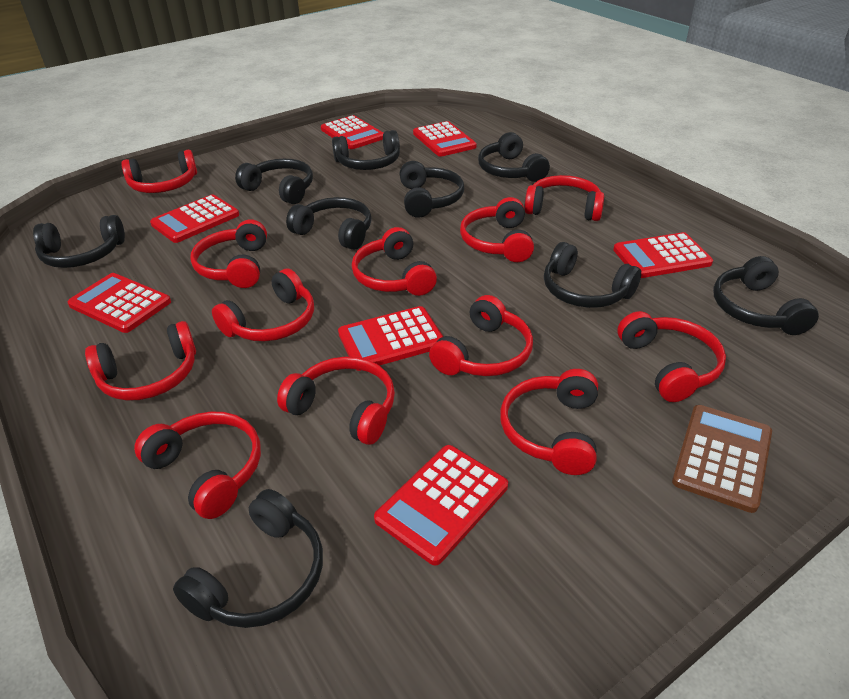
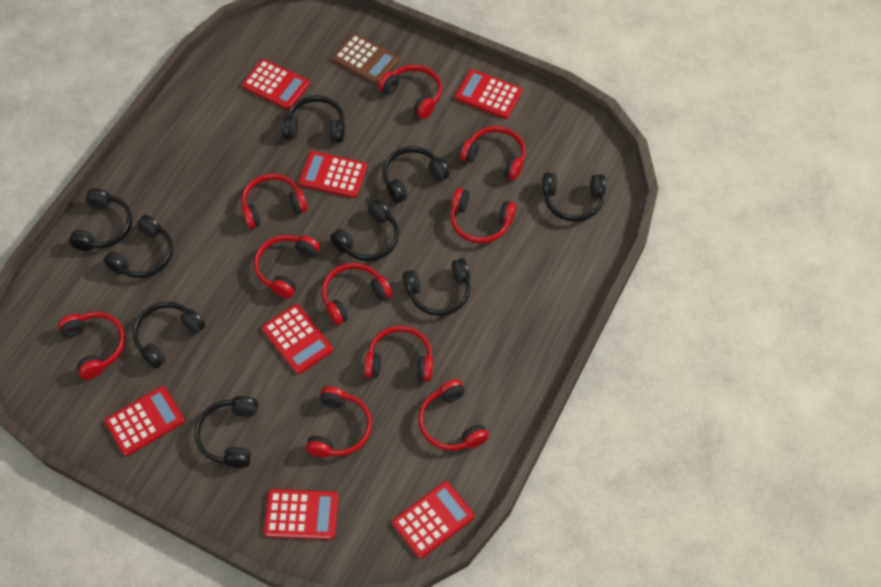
red headphones: 12 -> 10

